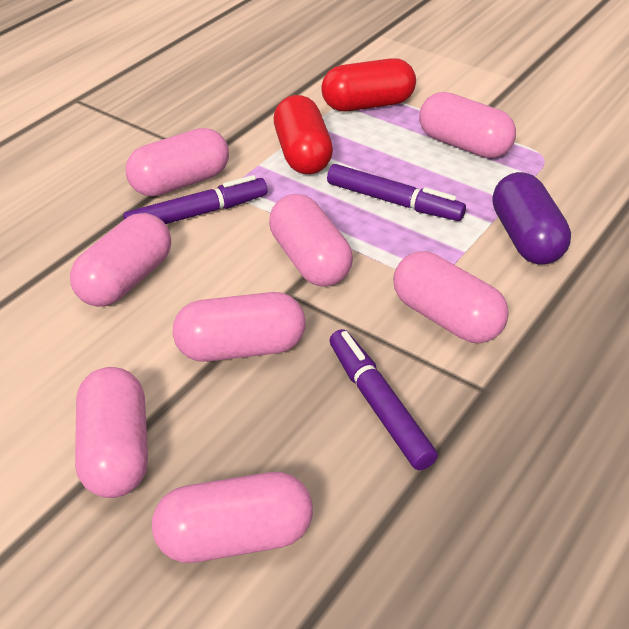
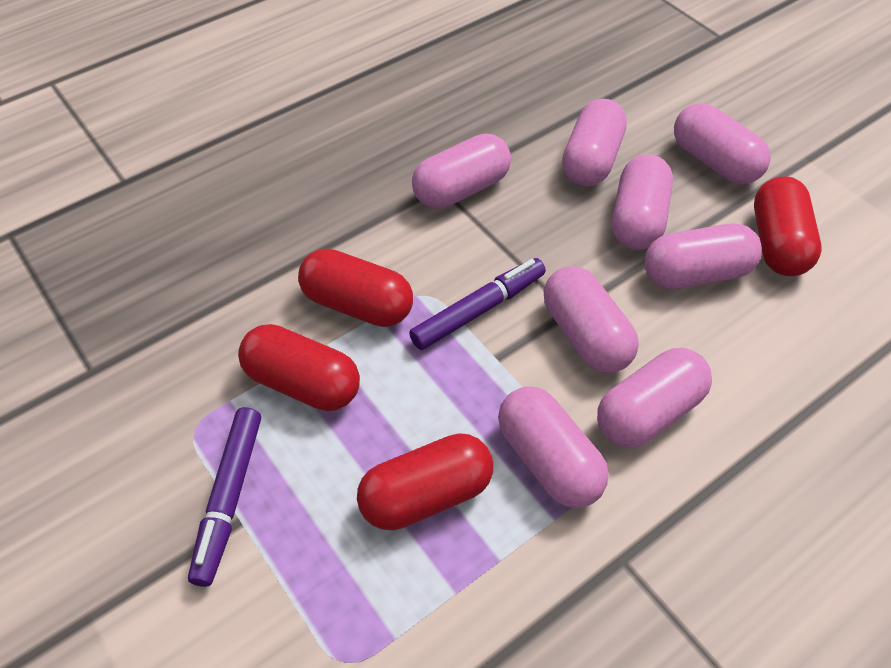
purple capsule: 1 -> 0
purple marker: 3 -> 2
red capsule: 2 -> 4

